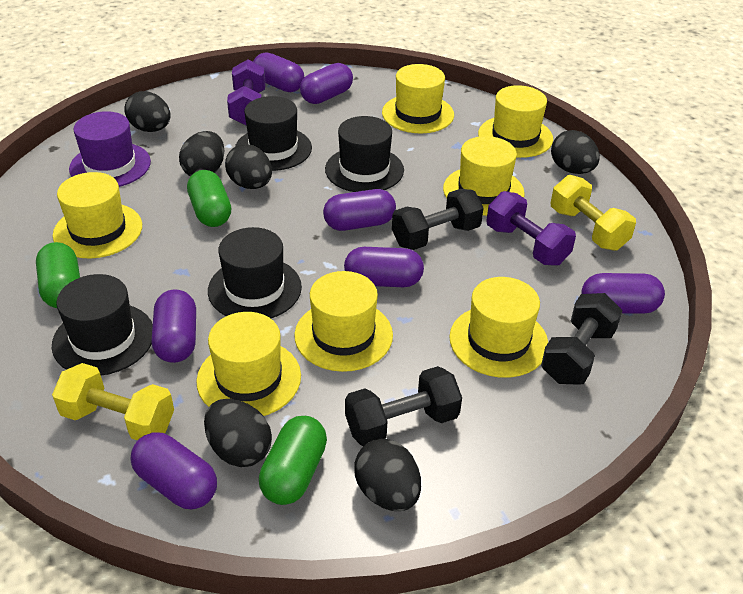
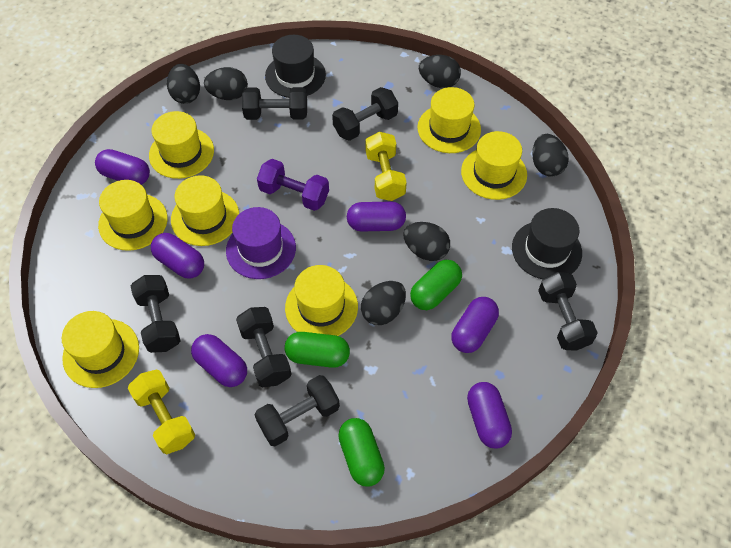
black dumbbell: 3 -> 6
black hat: 4 -> 2
purple capsule: 7 -> 6
purple dumbbell: 2 -> 1

